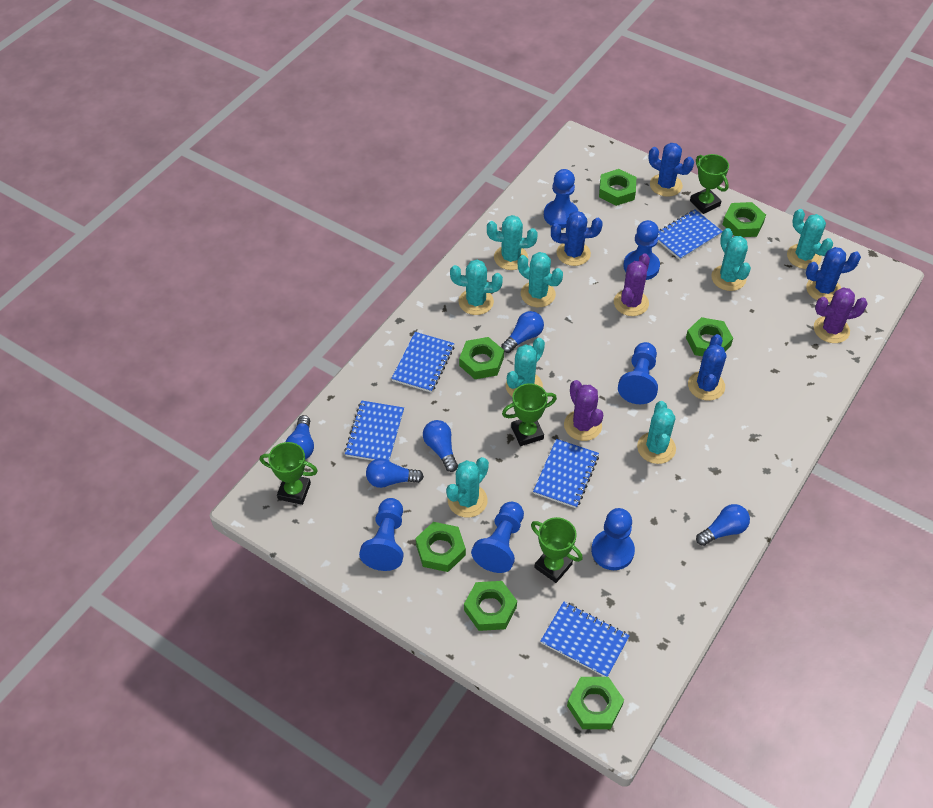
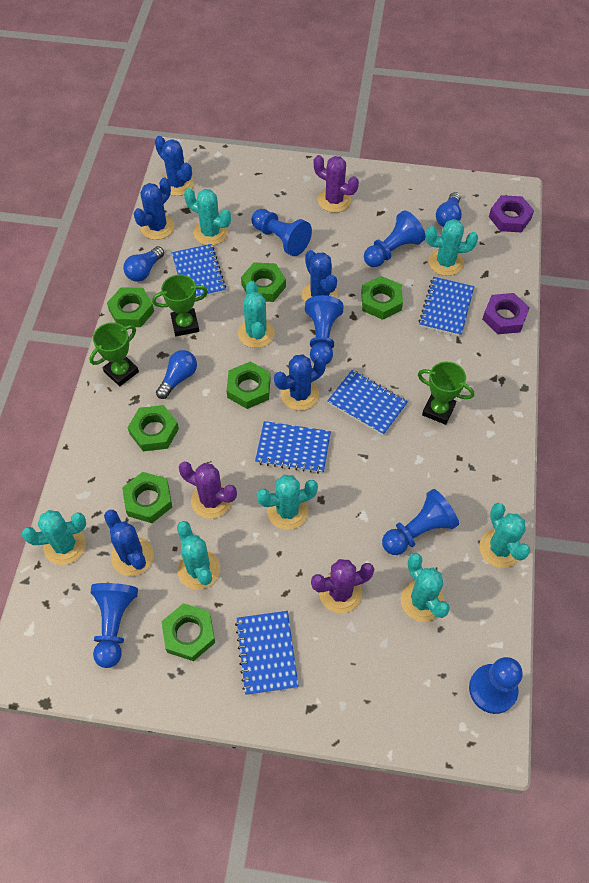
blue cactus: 4 -> 5
blue light bulb: 5 -> 3
green trophy: 4 -> 3
purple nut: 0 -> 2

